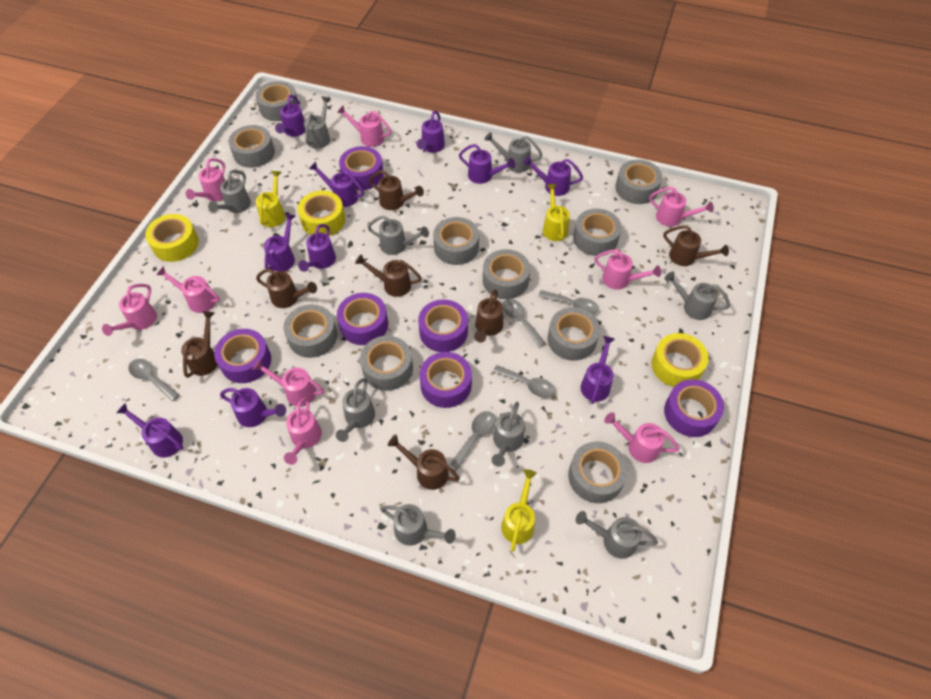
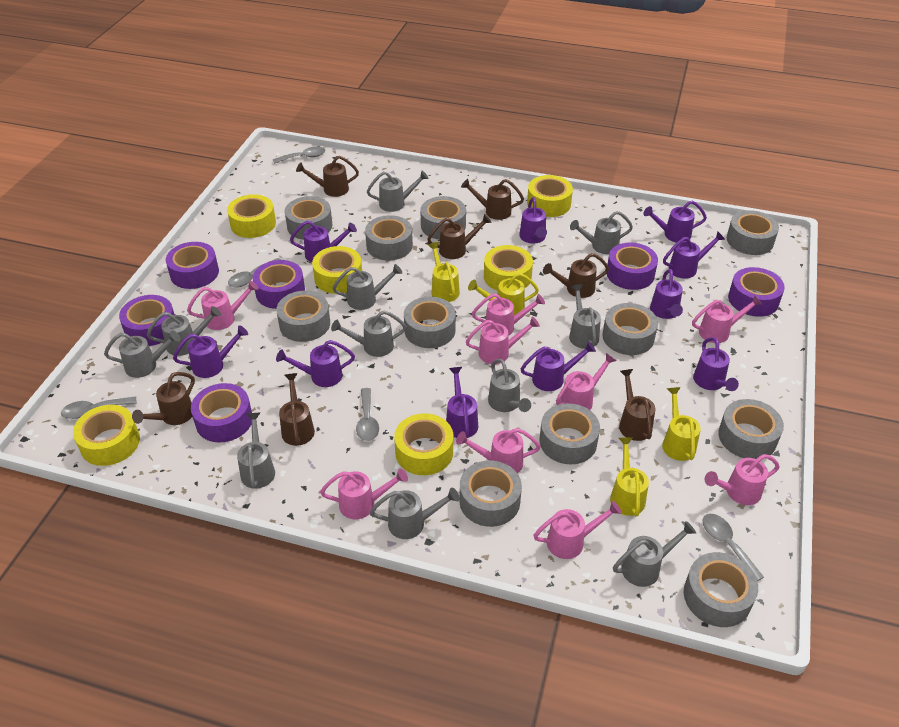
grey tape: 10 -> 11
grey watering can: 9 -> 11
yellow tape: 3 -> 6
yellow watering can: 3 -> 4

